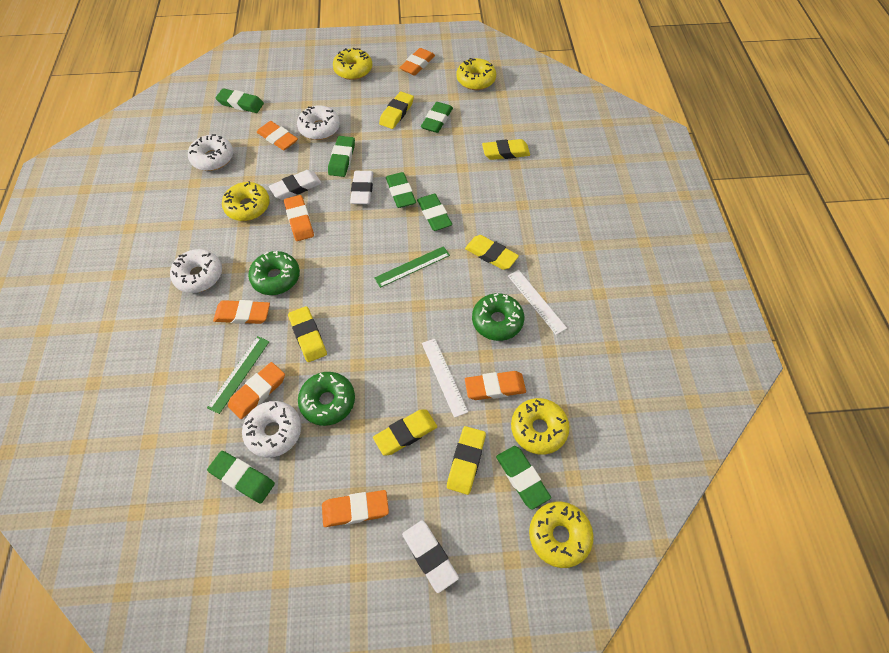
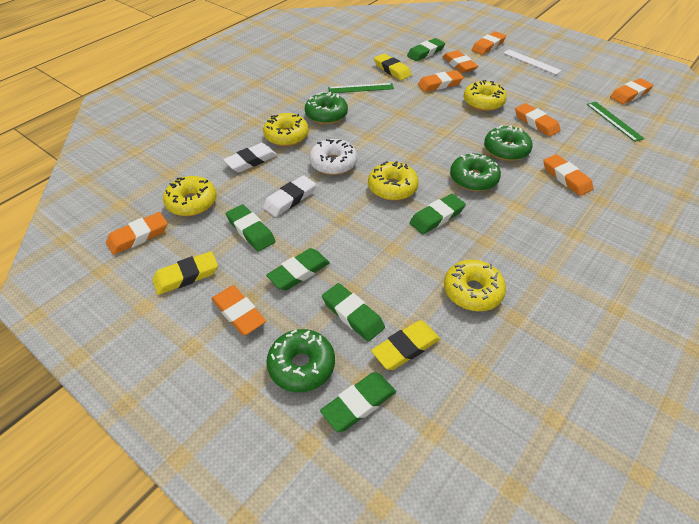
green donut: 3 -> 4
green eraser: 7 -> 6
orange eraser: 7 -> 8
white donut: 4 -> 1
white eraser: 3 -> 2
white ruler: 2 -> 1
yellow eraser: 6 -> 3

